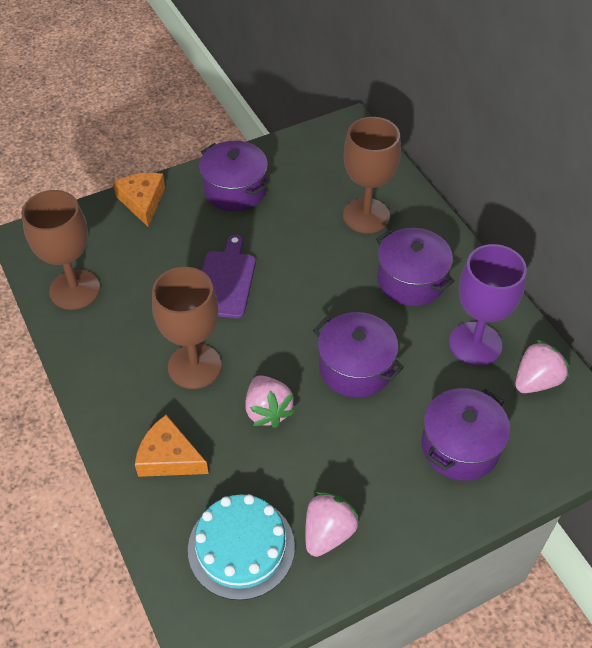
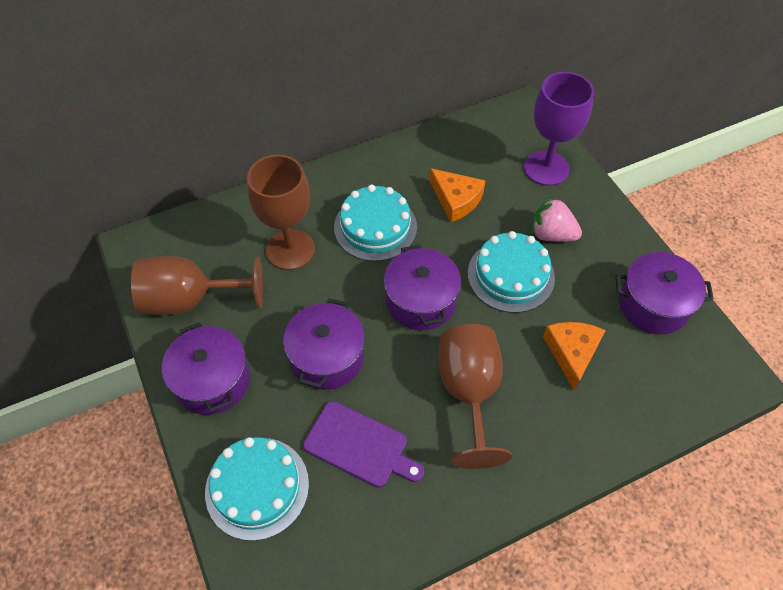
pink strawberry: 3 -> 1
turquoise cake: 1 -> 3

